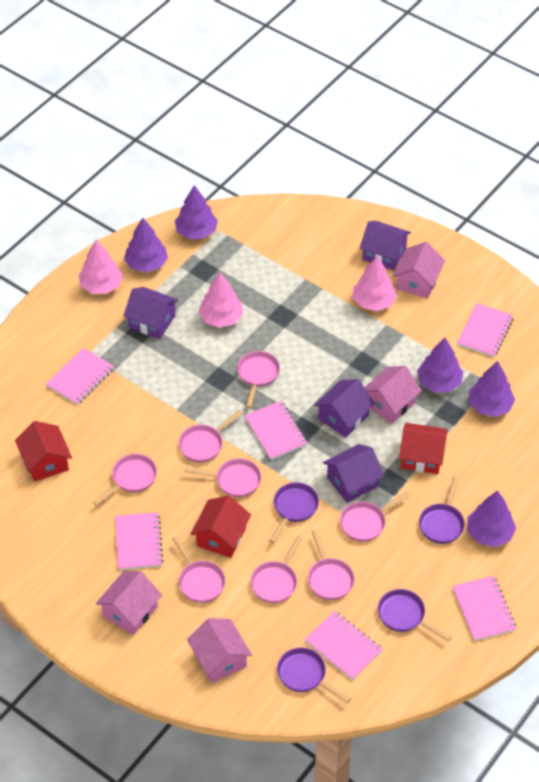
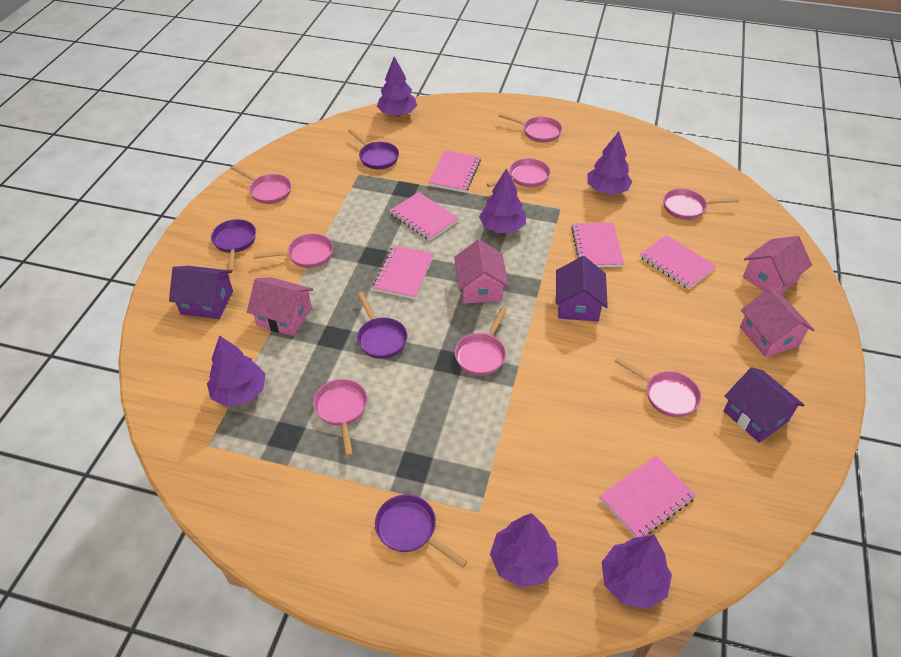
pink tree: 3 -> 0
purple house: 4 -> 3
purple tree: 5 -> 6
red house: 3 -> 0

